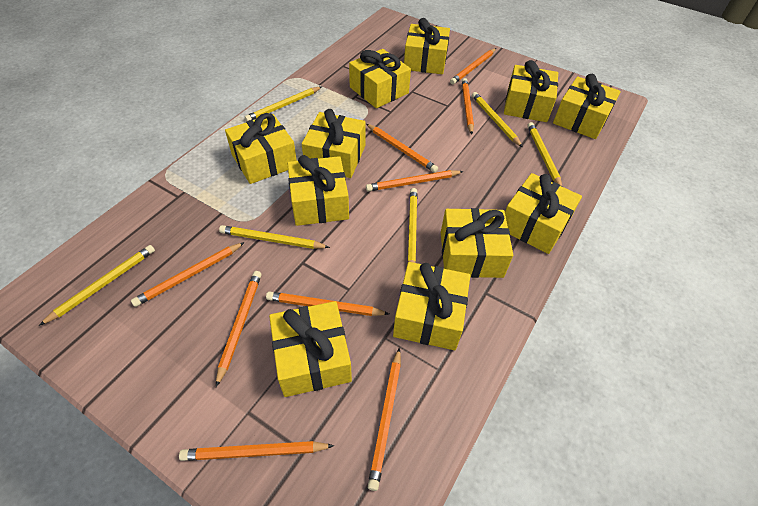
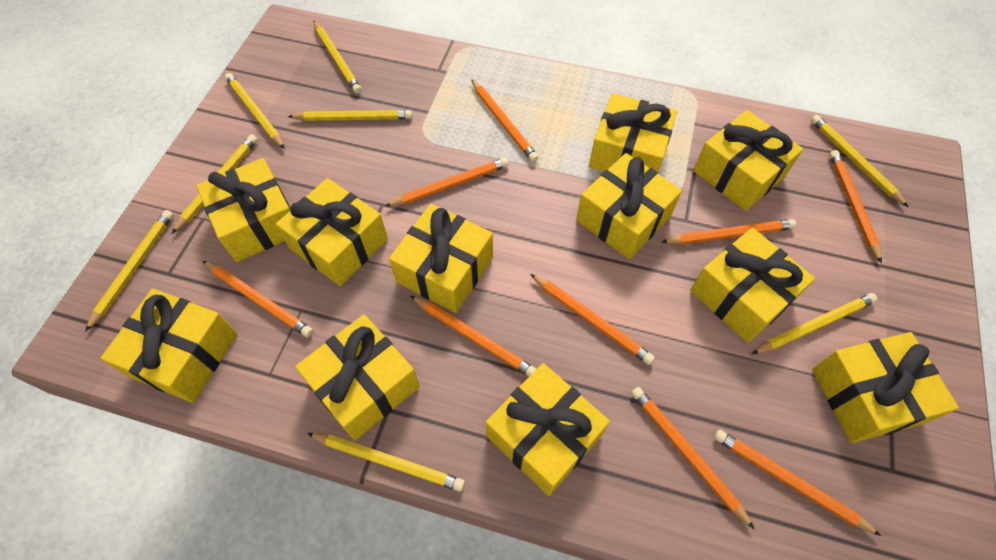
yellow pencil: 6 -> 8

